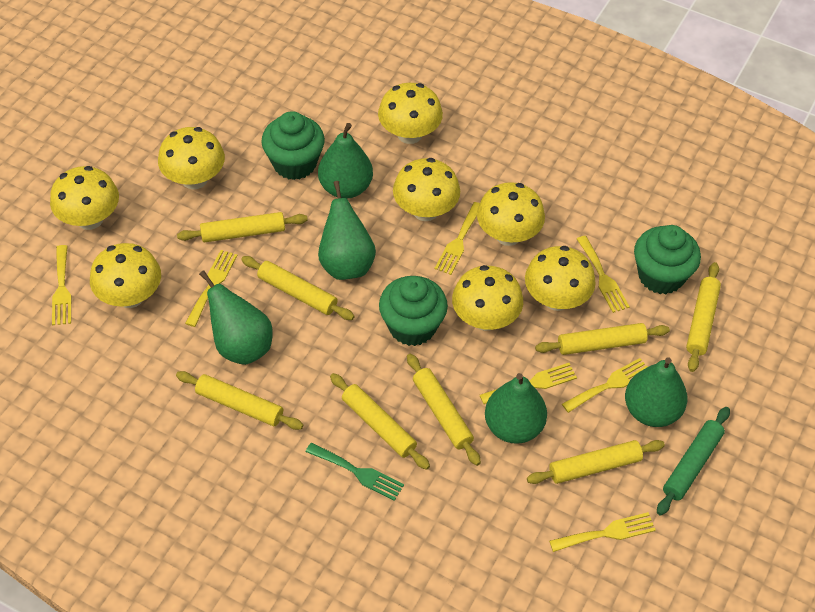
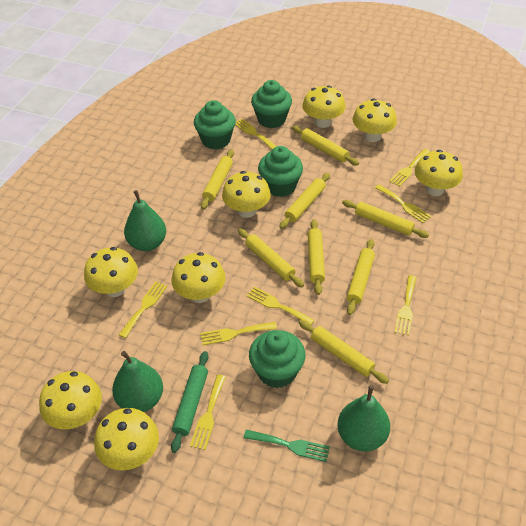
green cupcake: 3 -> 4
green pear: 5 -> 3
yellow fork: 7 -> 8

